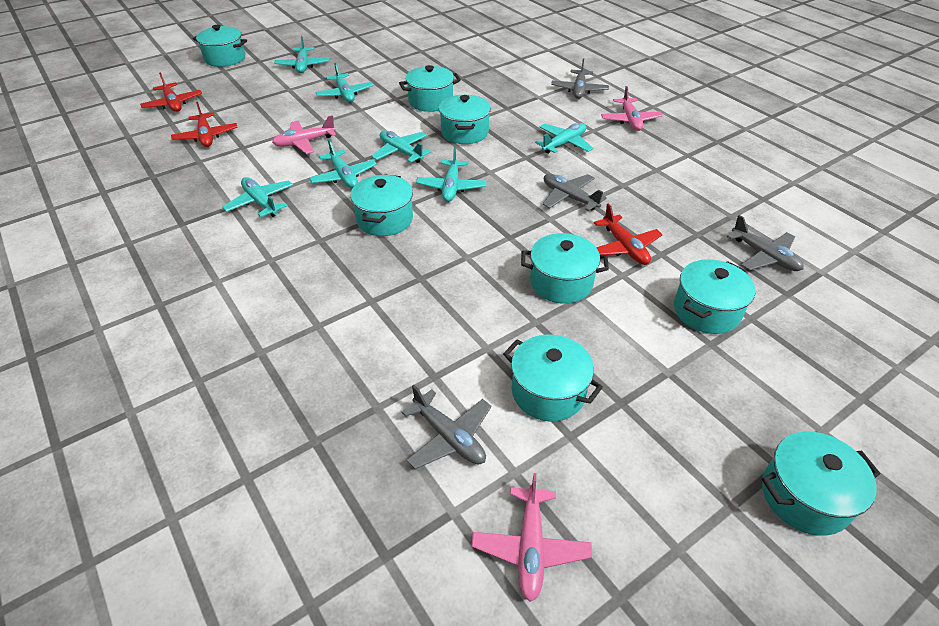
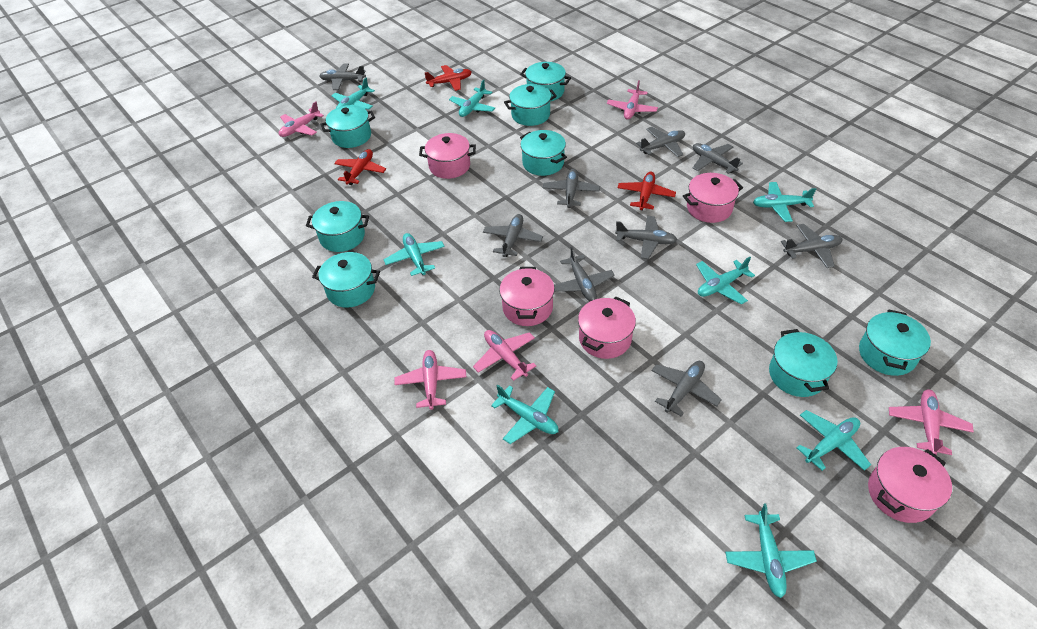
grey plane: 4 -> 9
pink plane: 3 -> 5
pink pot: 0 -> 5
turquoise plane: 7 -> 8

